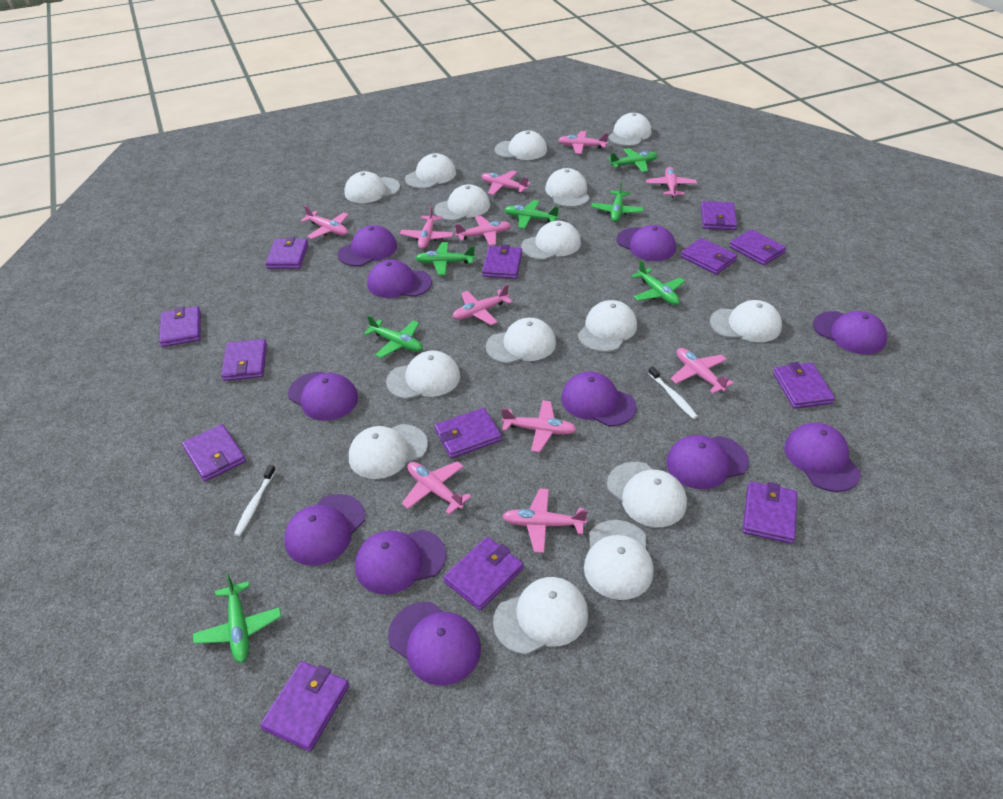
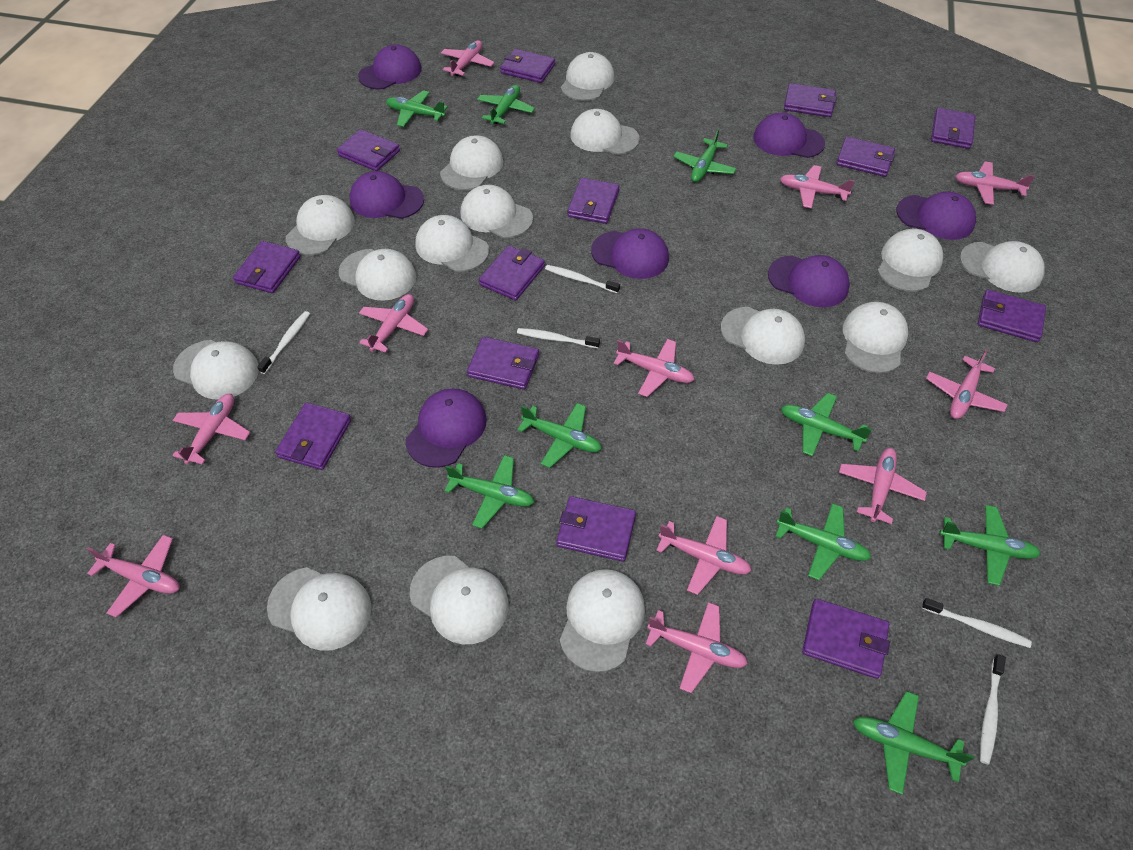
green plane: 7 -> 9
purple cap: 11 -> 7
white toothbrush: 2 -> 5

